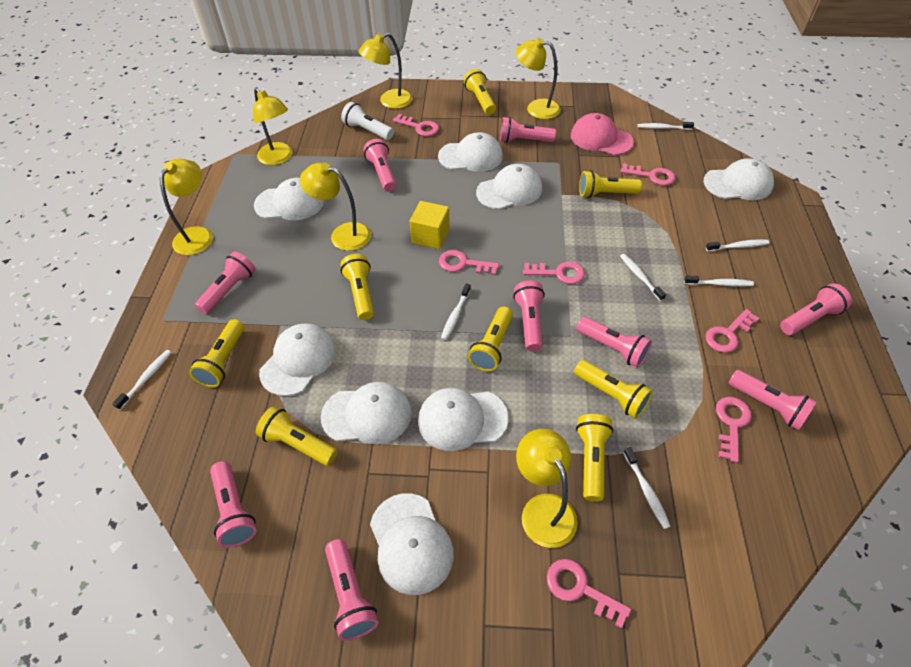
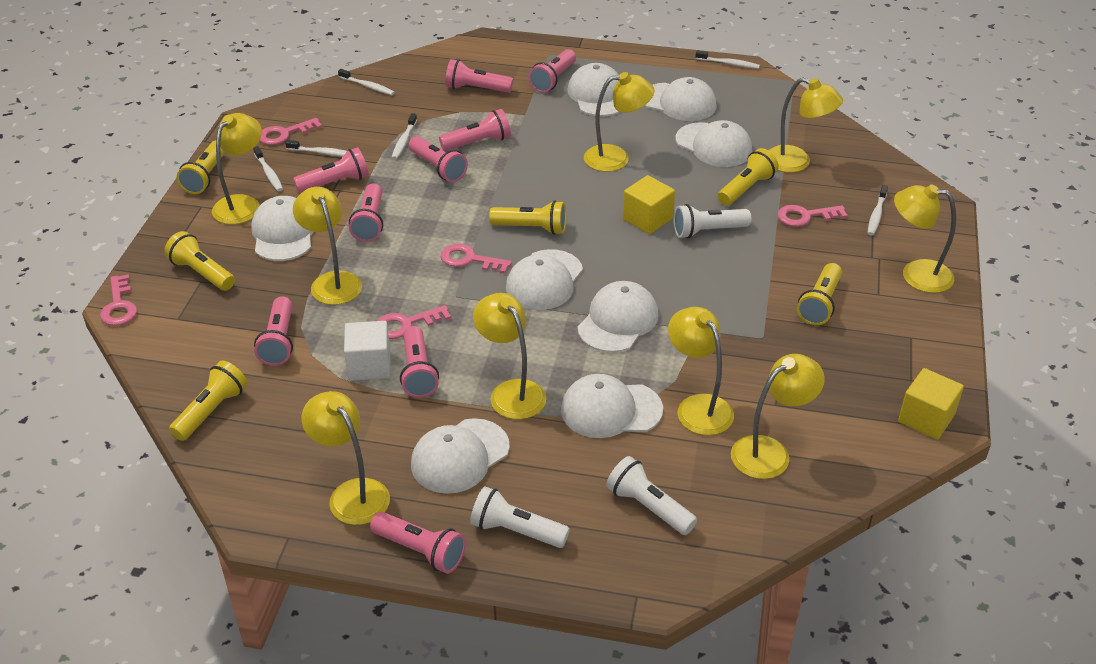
pink cap: 1 -> 0
pink key: 7 -> 5
white cube: 0 -> 1
white flashlight: 1 -> 3
white toothbrush: 7 -> 6
yellow cube: 1 -> 2
yellow flashlight: 8 -> 6
yellow lamp: 6 -> 9

